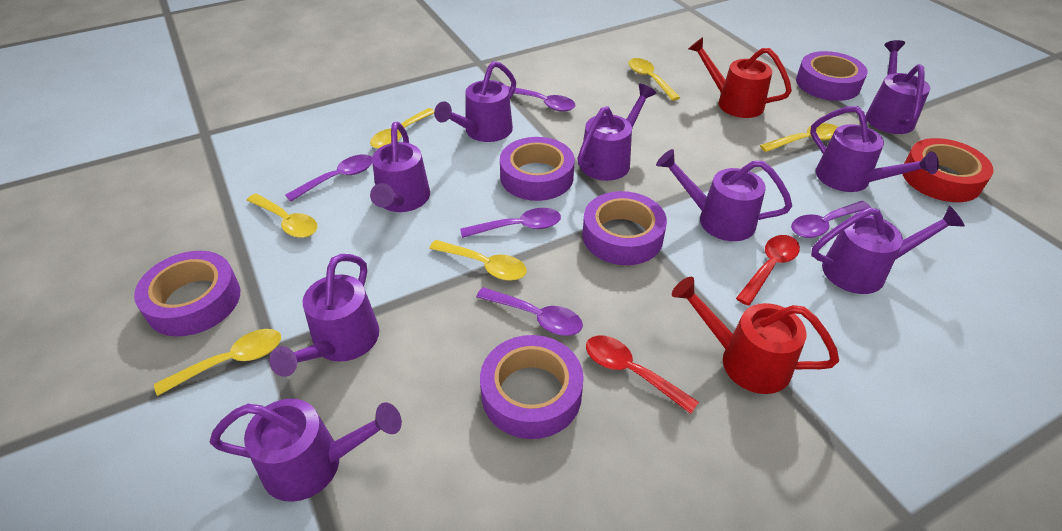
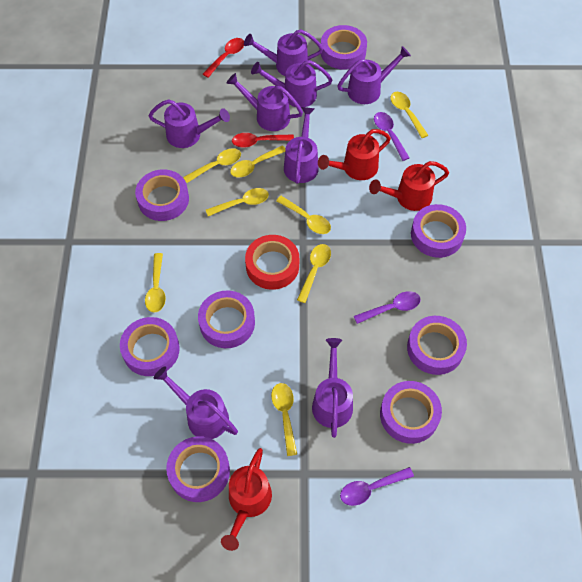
purple spoon: 5 -> 3
purple tape: 5 -> 8
purple watering can: 9 -> 8
red watering can: 2 -> 3
yellow spoon: 6 -> 8

